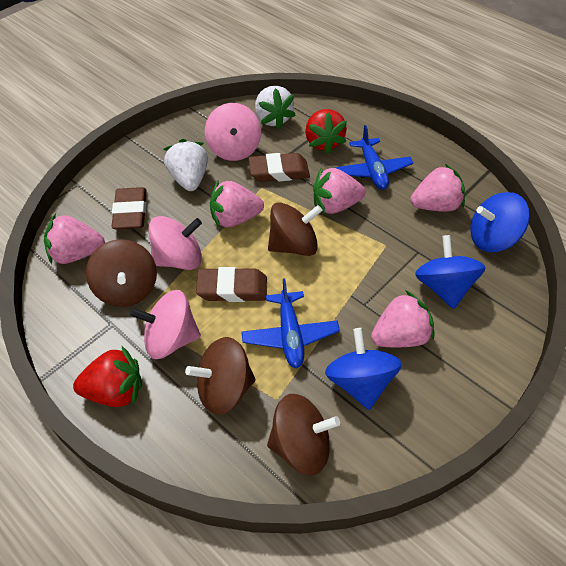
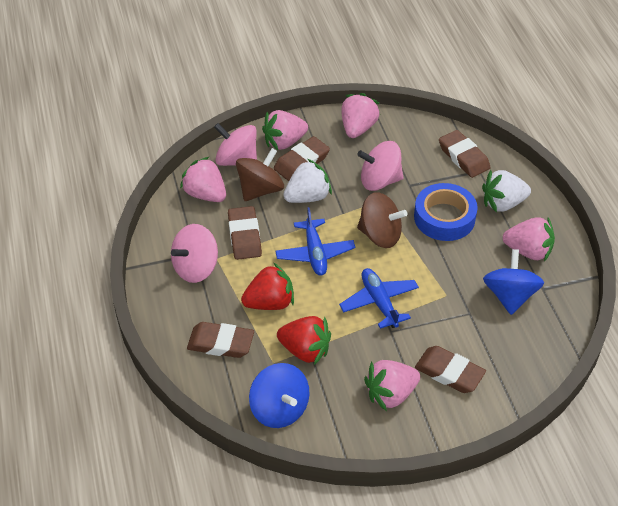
blue spinning top: 3 -> 2
blue tape: 0 -> 1
brown eraser: 3 -> 5
brown spinning top: 4 -> 2

